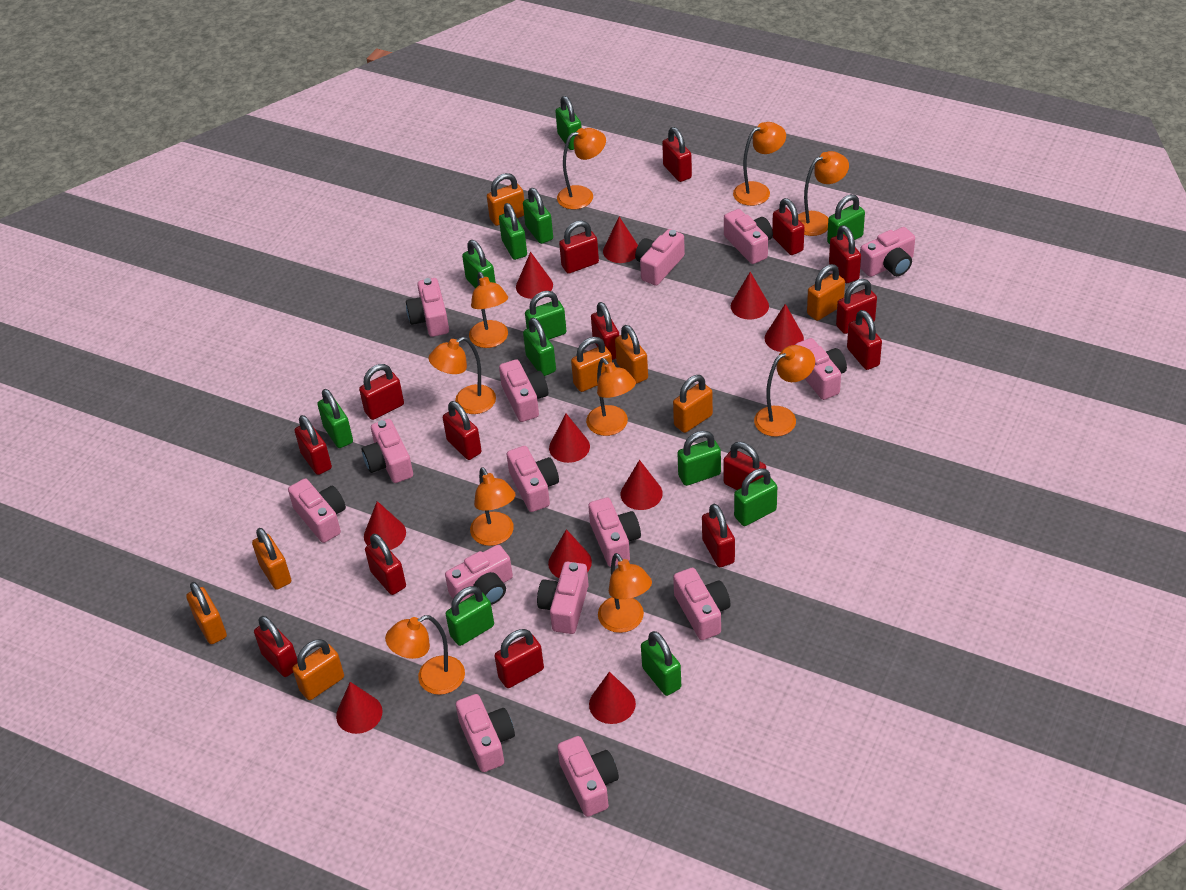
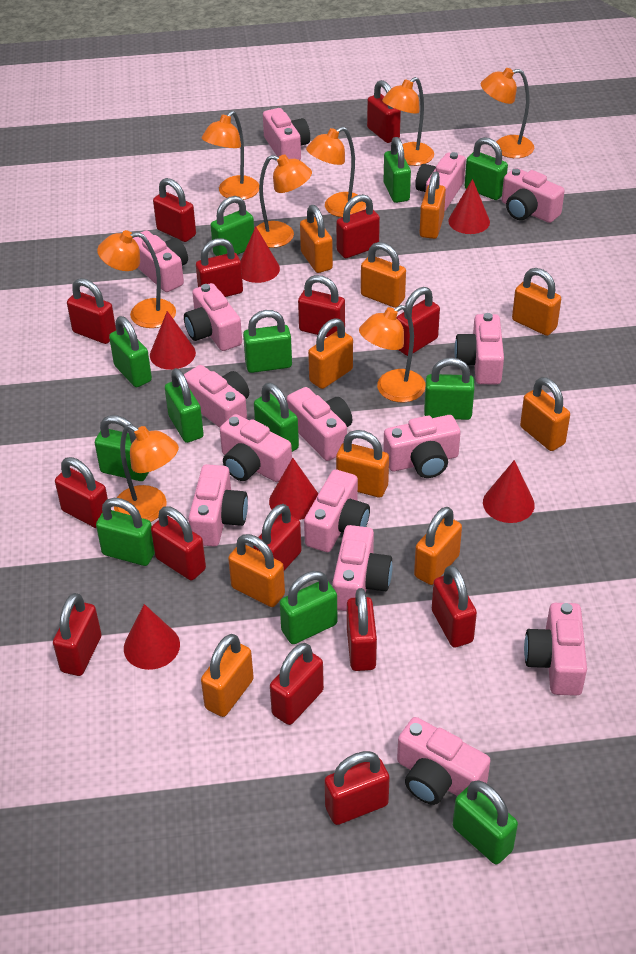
orange lamp: 10 -> 8
orange padlock: 8 -> 10
red cone: 10 -> 6

